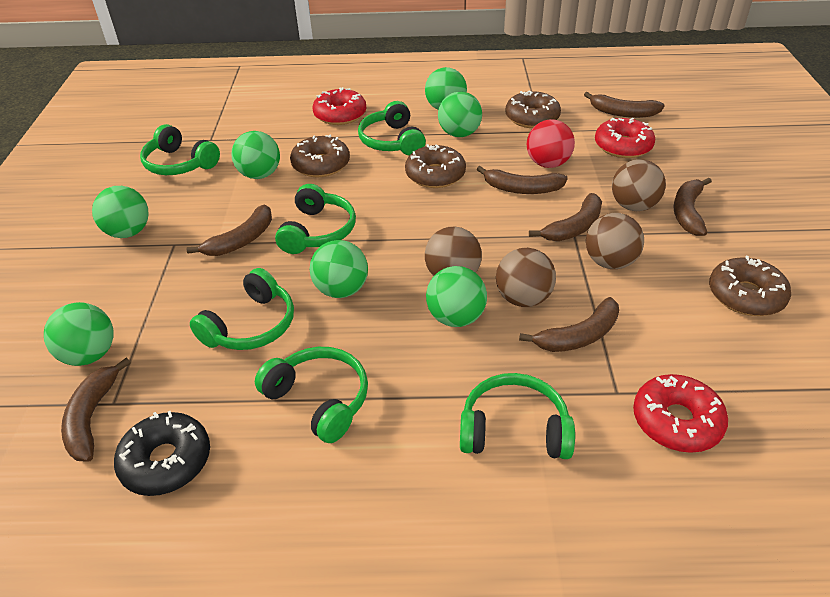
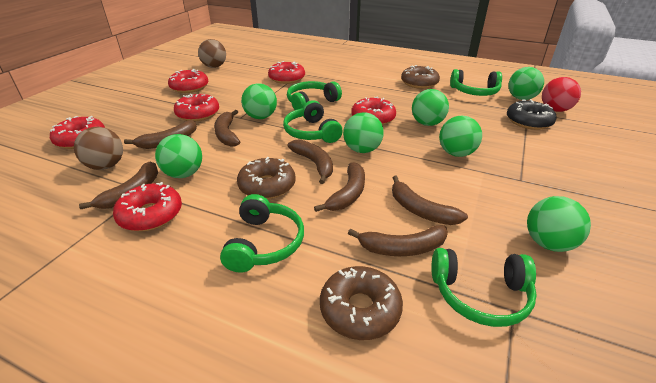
brown ball: 4 -> 2
brown donut: 4 -> 3
green headphones: 6 -> 5
red donut: 3 -> 6

